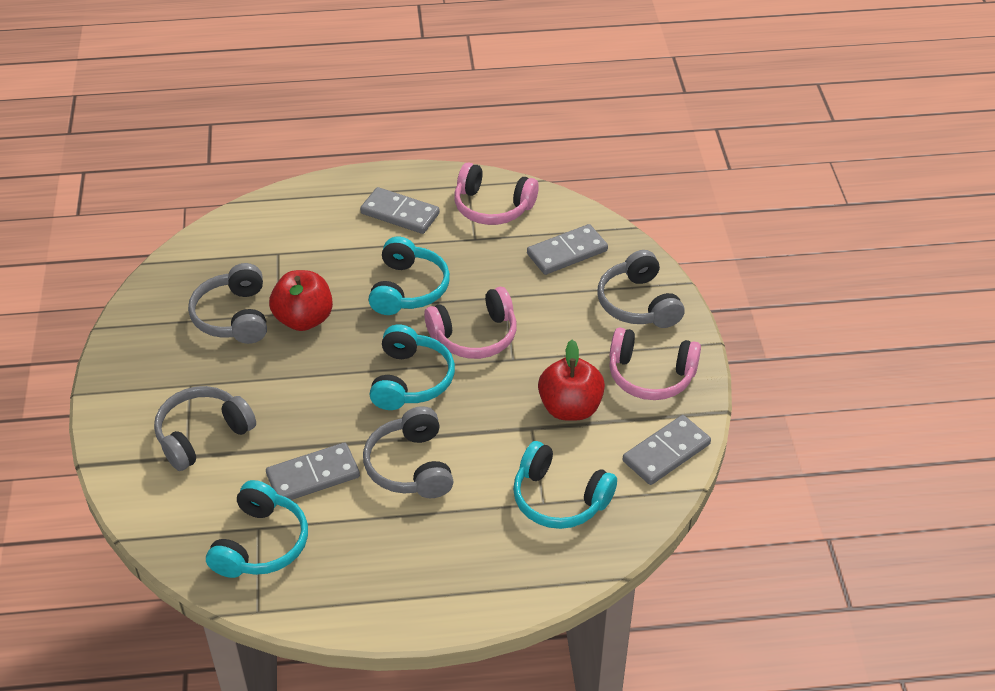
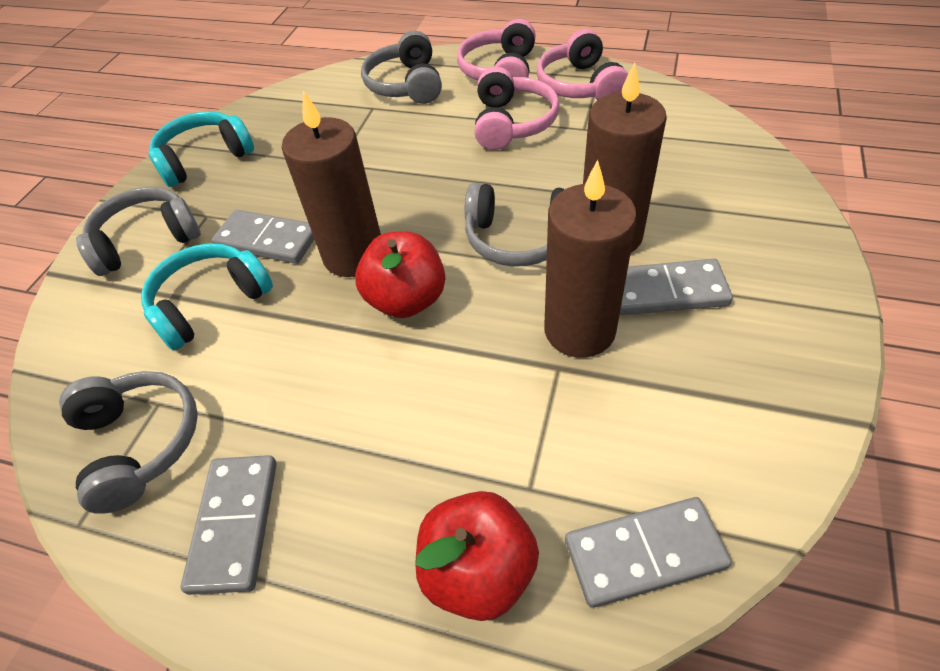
brown candle: 0 -> 3
turquoise headphones: 4 -> 2

